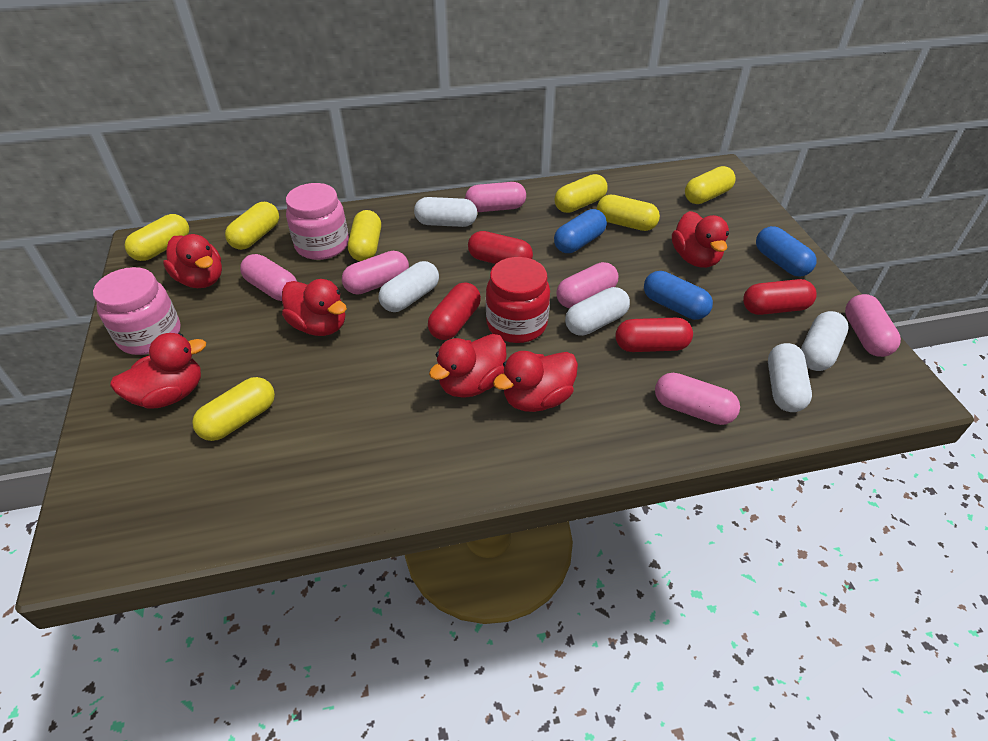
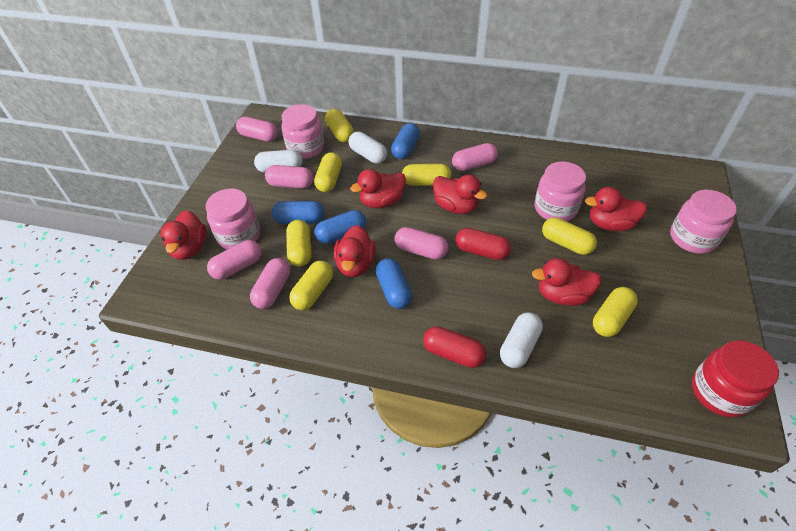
blue capsule: 3 -> 4
pink jar: 2 -> 4
red capsule: 4 -> 2
white capsule: 5 -> 3

